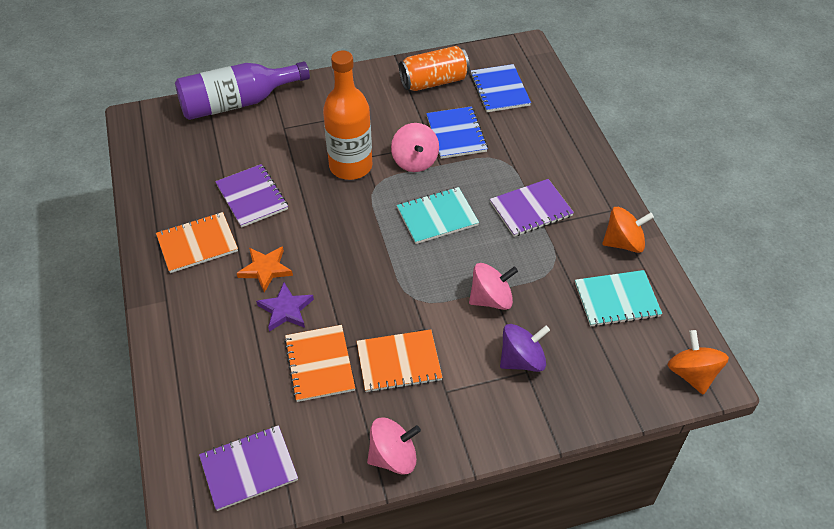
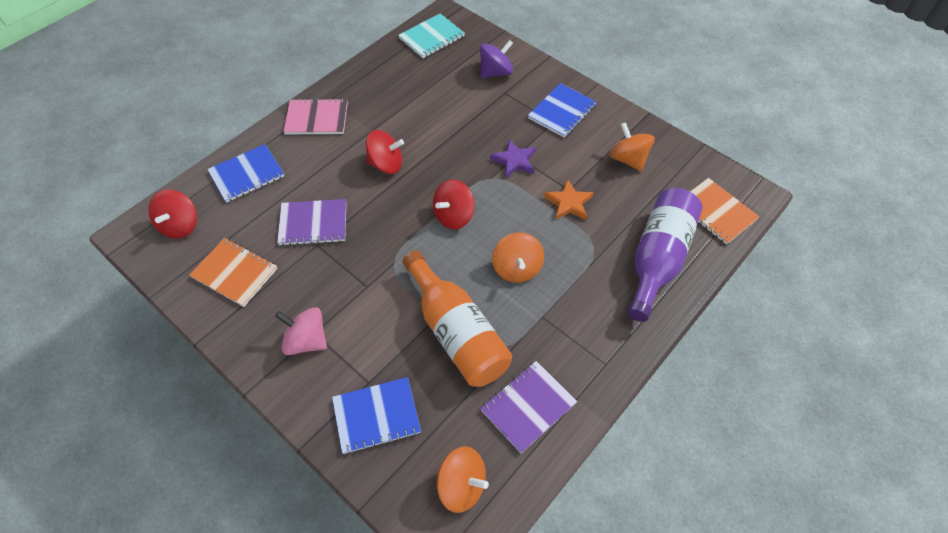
blue notebook: 2 -> 3
orange can: 1 -> 0
orange notebook: 3 -> 2
orange spinning top: 2 -> 3
pink notebook: 0 -> 1
pink spinning top: 3 -> 1
purple notebook: 3 -> 2
red spinning top: 0 -> 3
turquoise notebook: 2 -> 1

